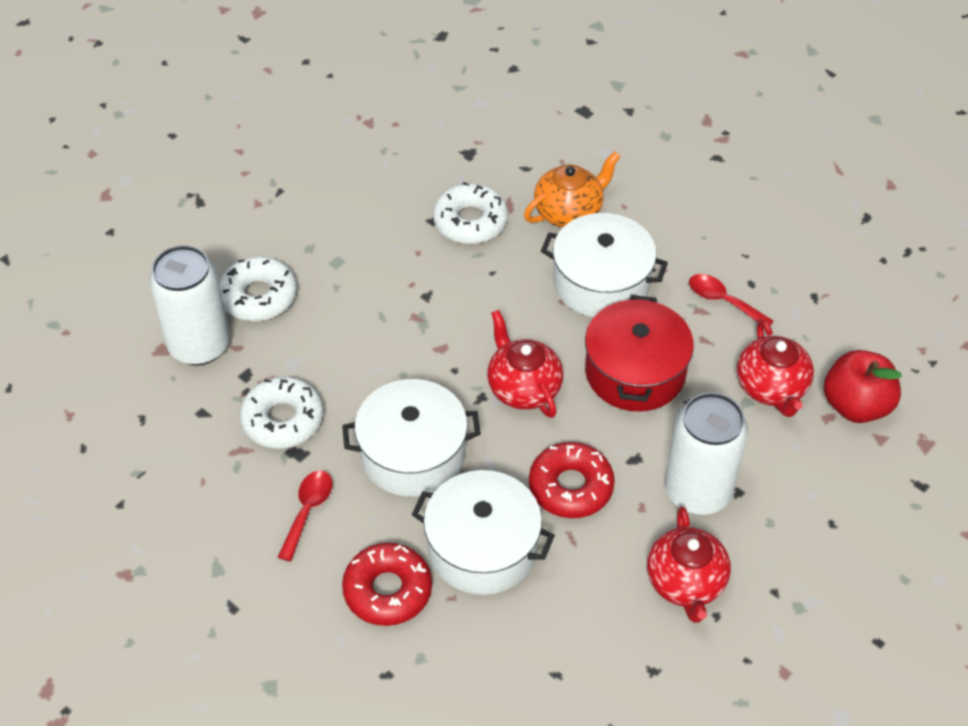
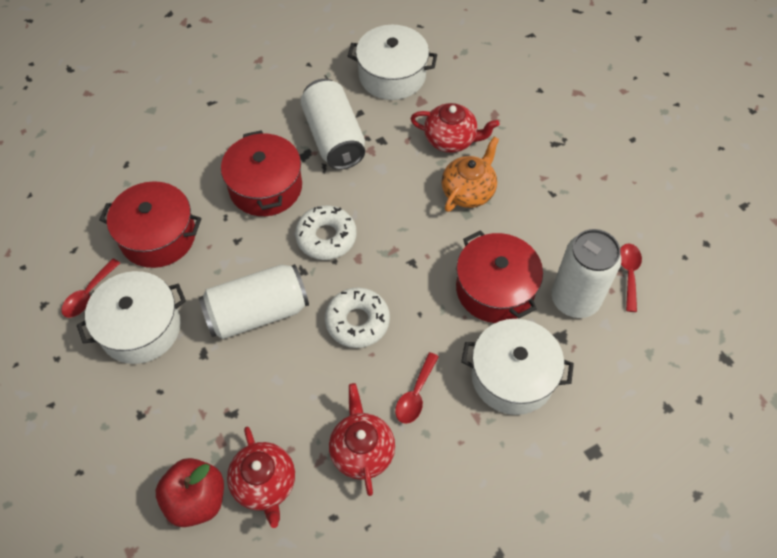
red donut: 2 -> 0
red pot: 1 -> 3
red spoon: 2 -> 3
white can: 2 -> 3
white donut: 3 -> 2

